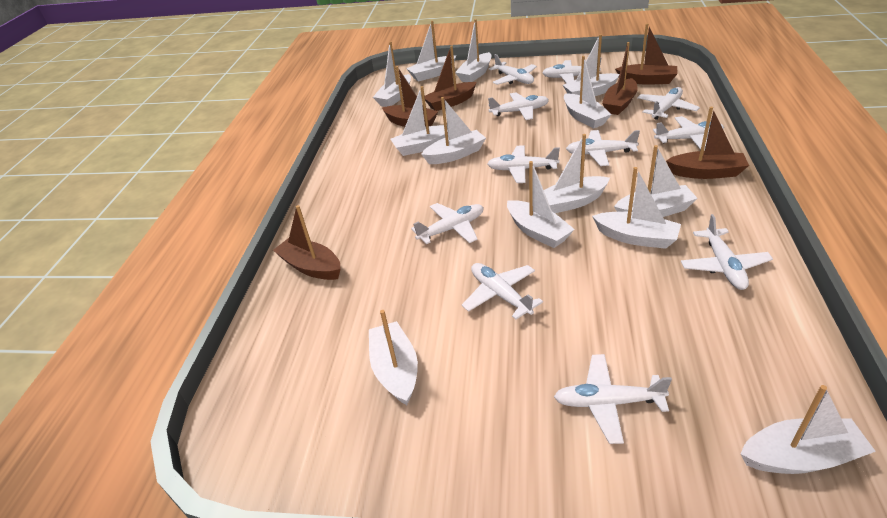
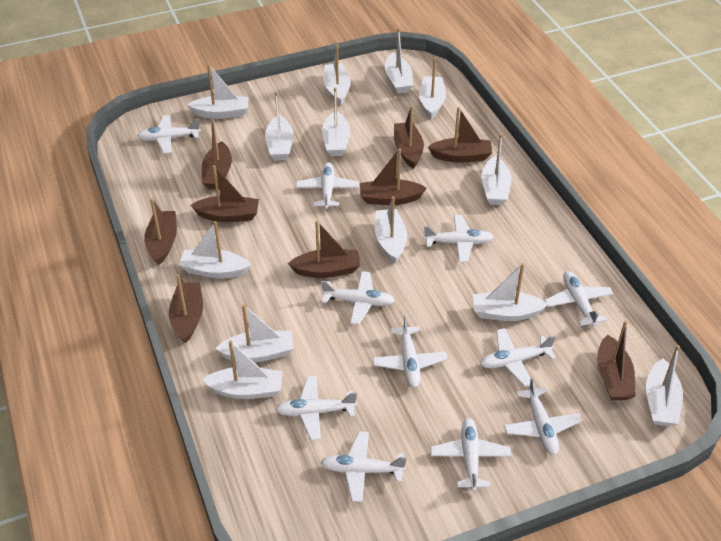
brown boat: 6 -> 9

